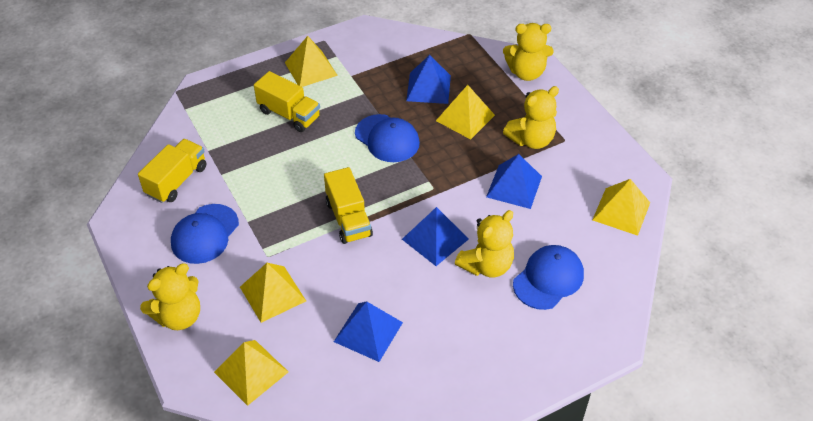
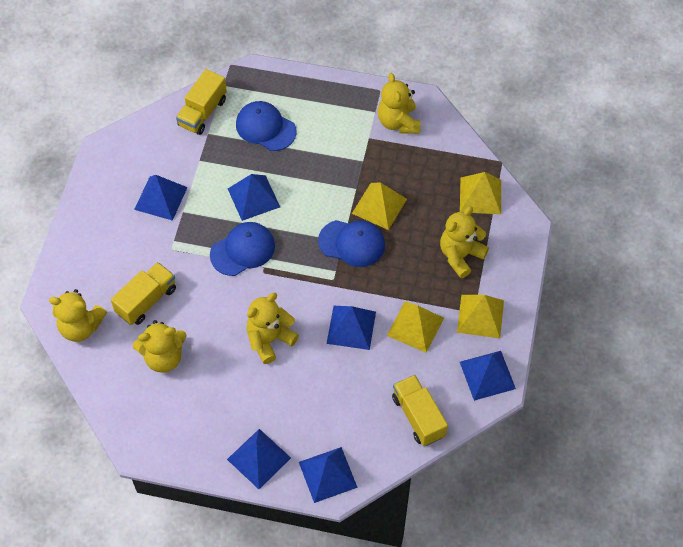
blue pyramid: 4 -> 6
yellow pyramid: 5 -> 4
yellow teddy bear: 4 -> 5

